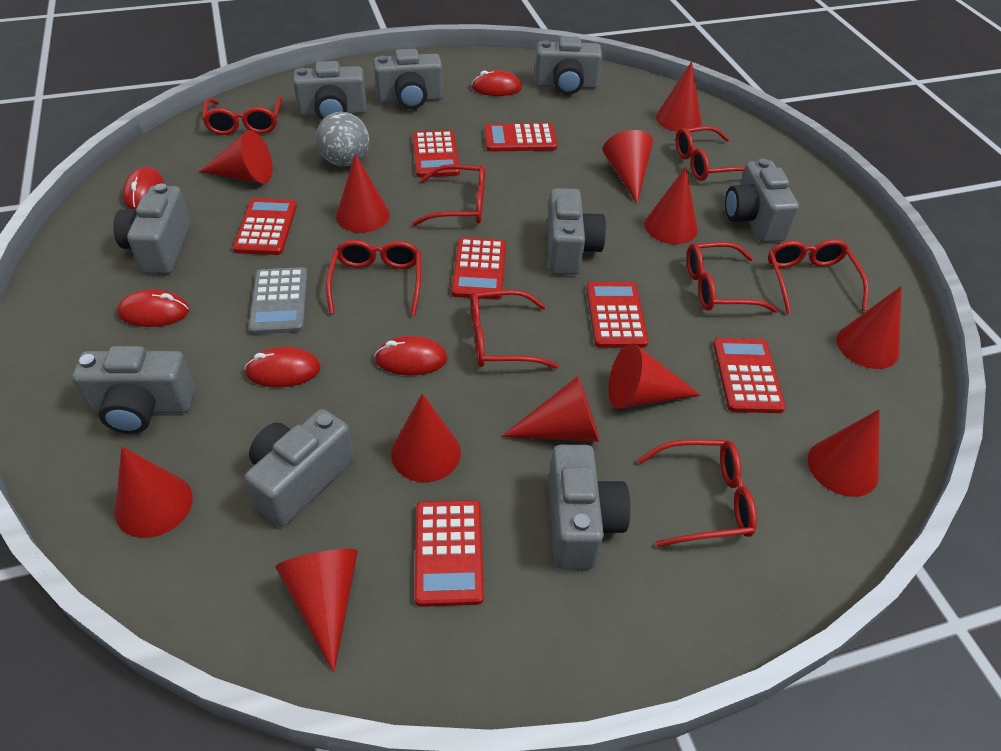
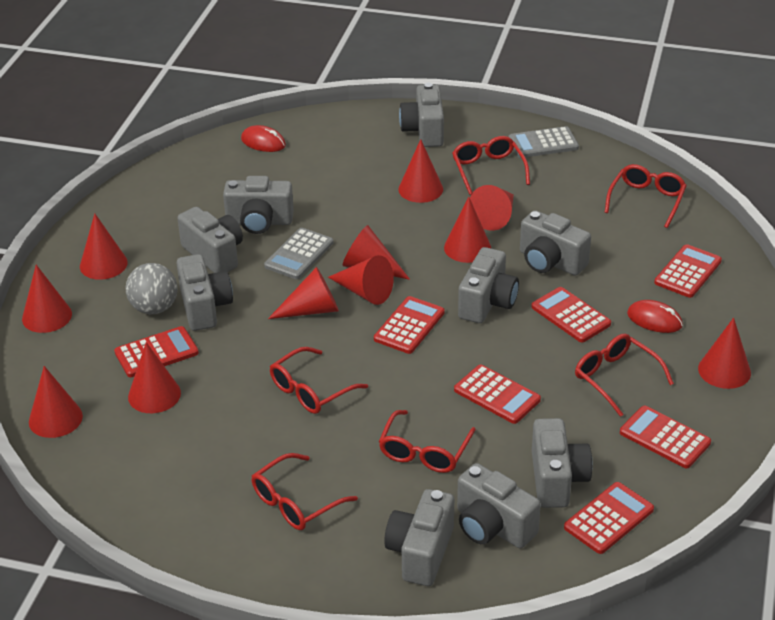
grey calculator: 1 -> 2
red cone: 12 -> 11
red glasses: 8 -> 6
red mouse: 5 -> 2

